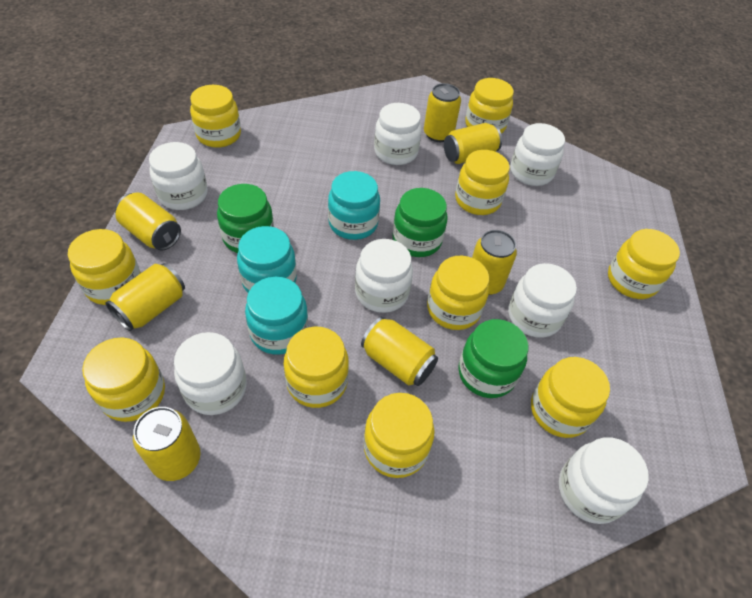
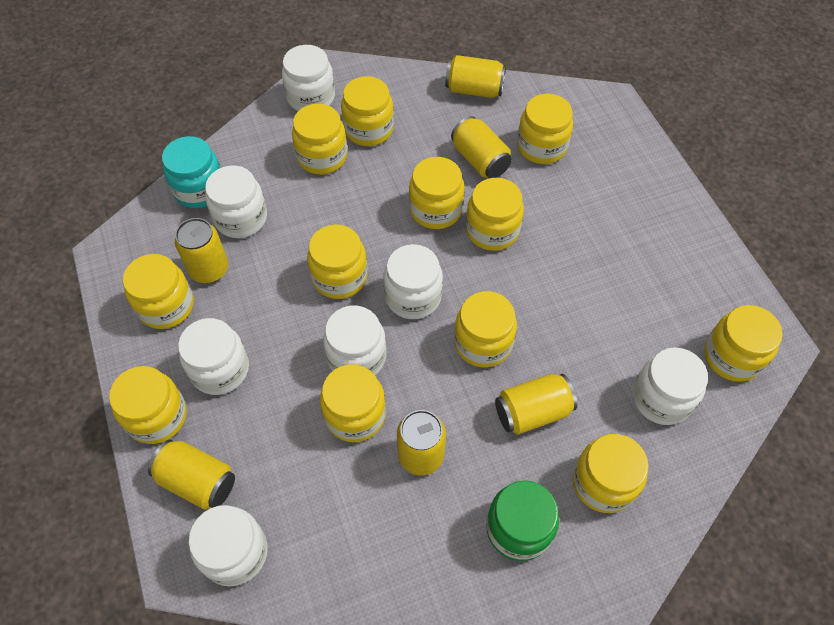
green jar: 3 -> 1
turquoise jar: 3 -> 1
yellow can: 7 -> 6
yellow jar: 10 -> 12

